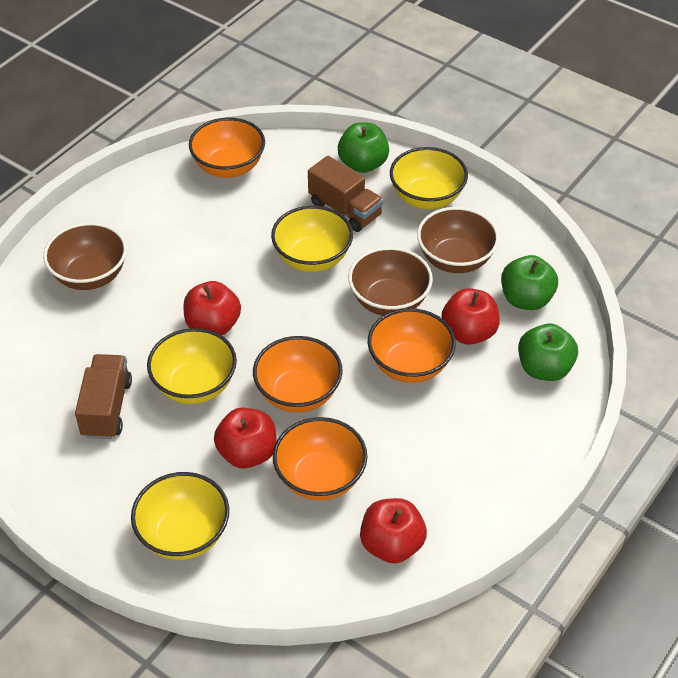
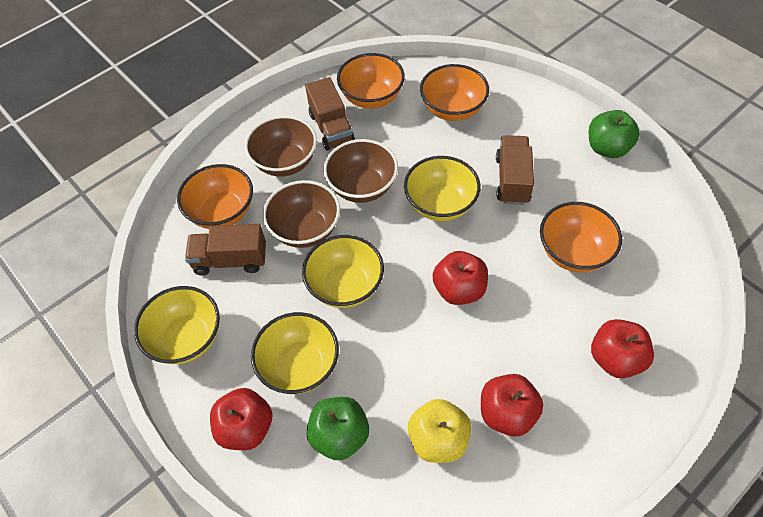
brown truck: 2 -> 3
green apple: 3 -> 2
yellow apple: 0 -> 1

